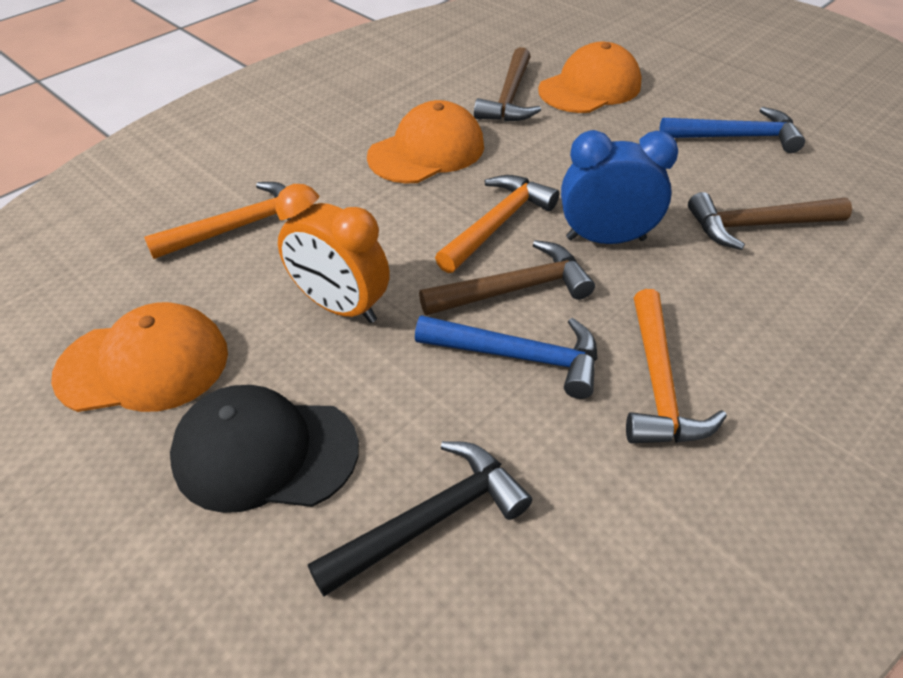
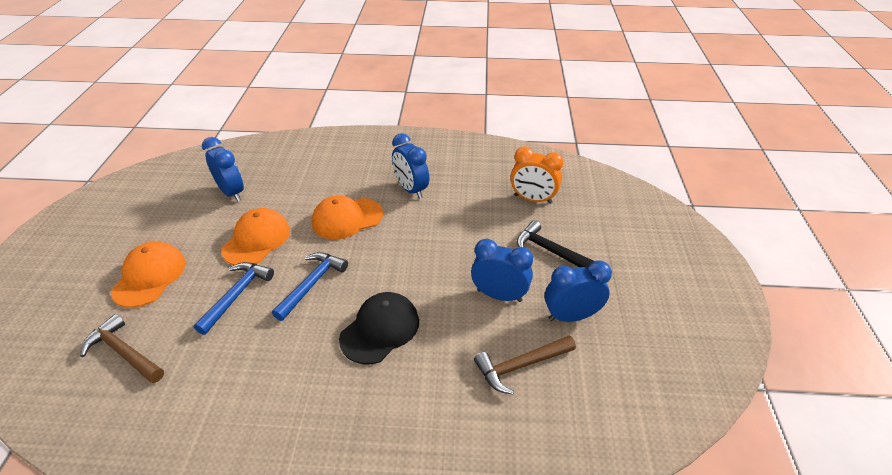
blue clock: 1 -> 4
brown hammer: 3 -> 2
orange hammer: 3 -> 0

